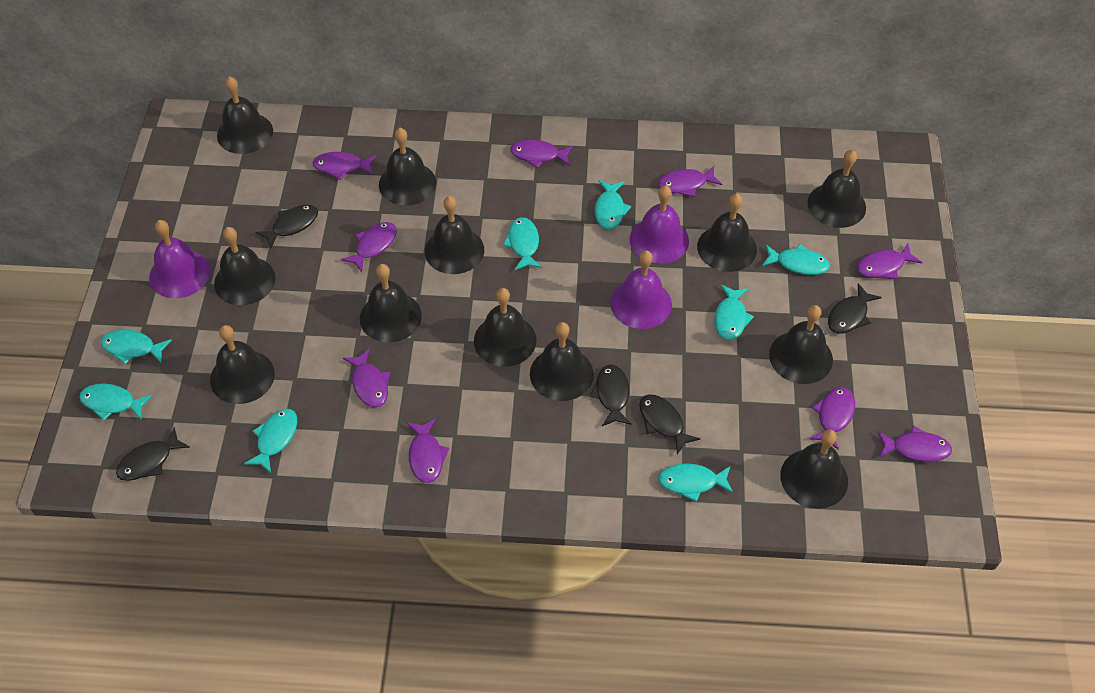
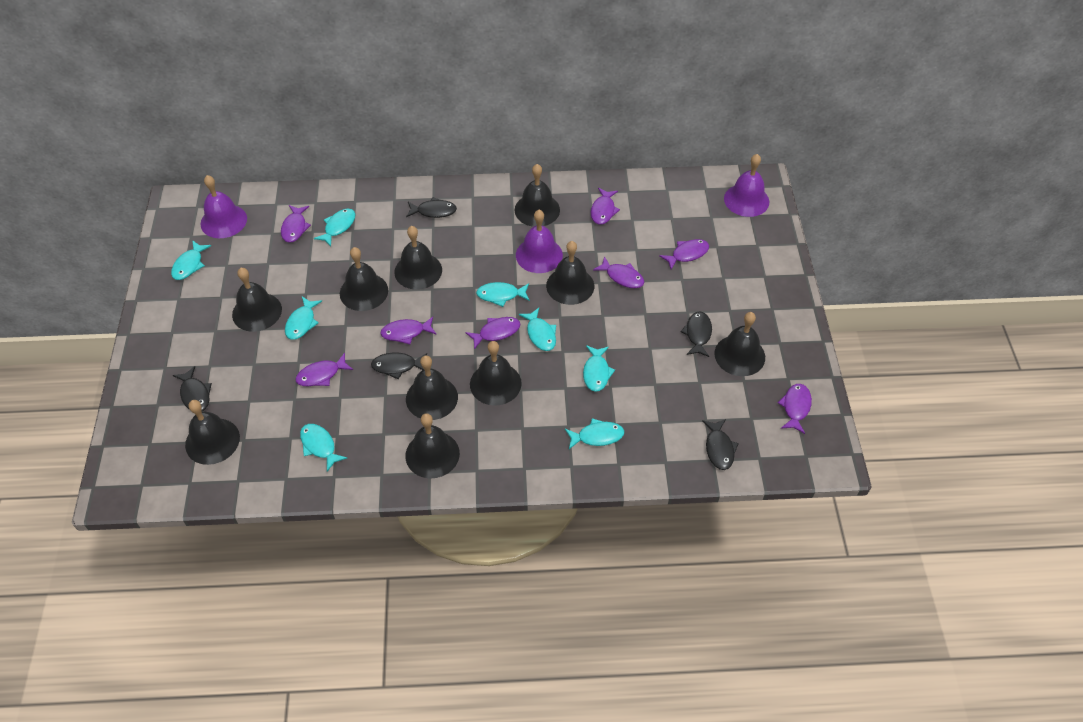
black bell: 12 -> 10
purple fish: 9 -> 8

